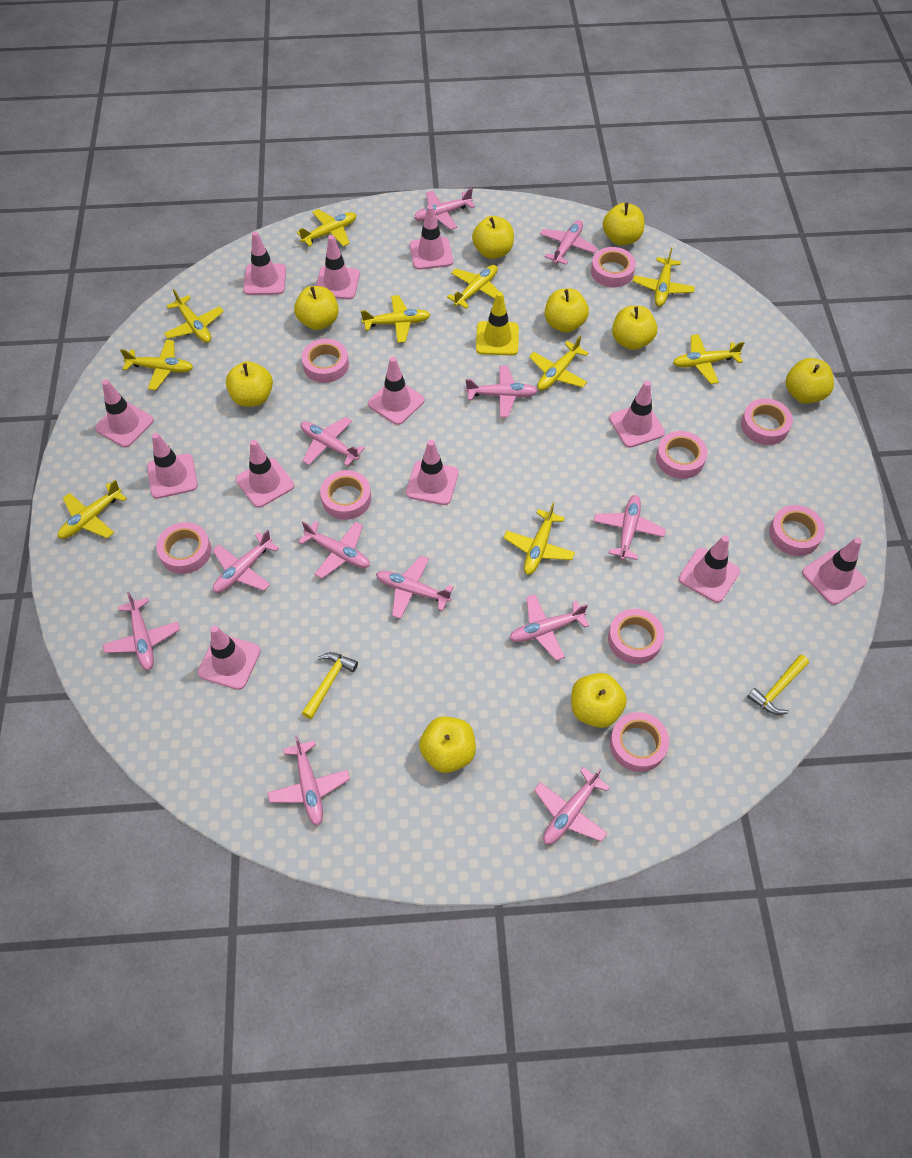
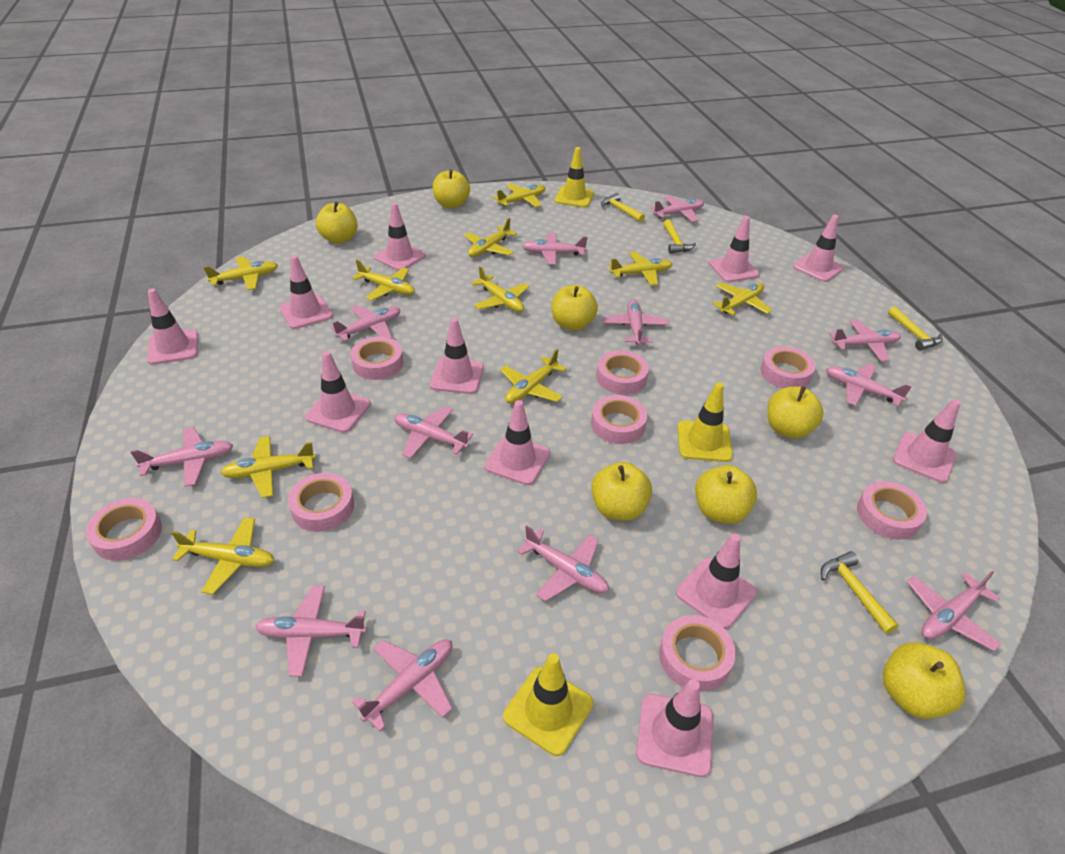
pink tape: 9 -> 8
pink traffic cone: 12 -> 11
yellow apple: 9 -> 7
yellow hammer: 2 -> 4
yellow traffic cone: 1 -> 3

